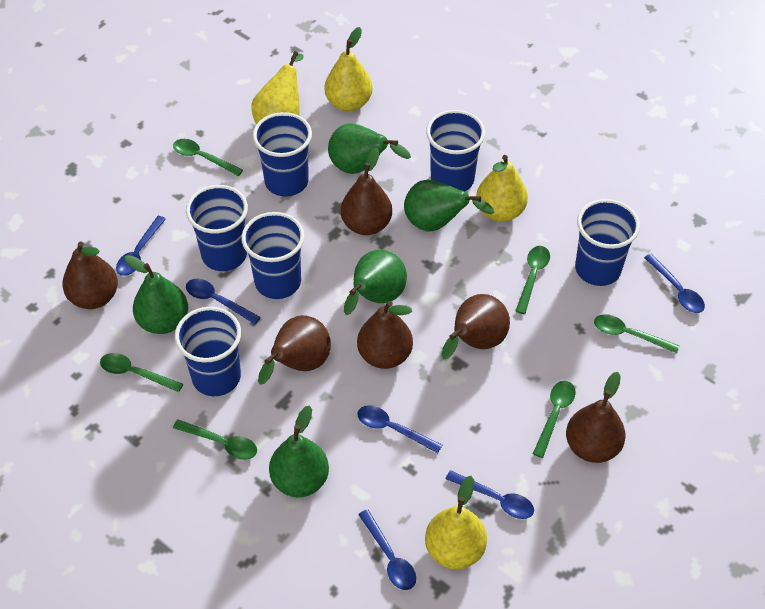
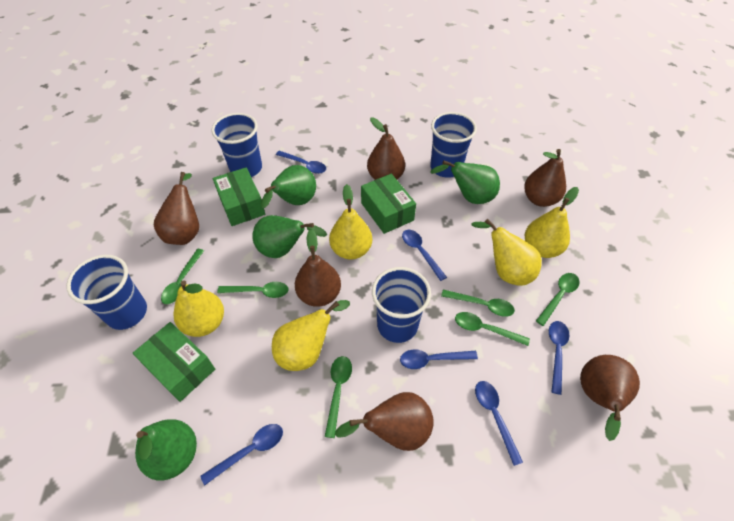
blue cup: 6 -> 4
green box: 0 -> 3
green pear: 5 -> 4
yellow pear: 4 -> 5

